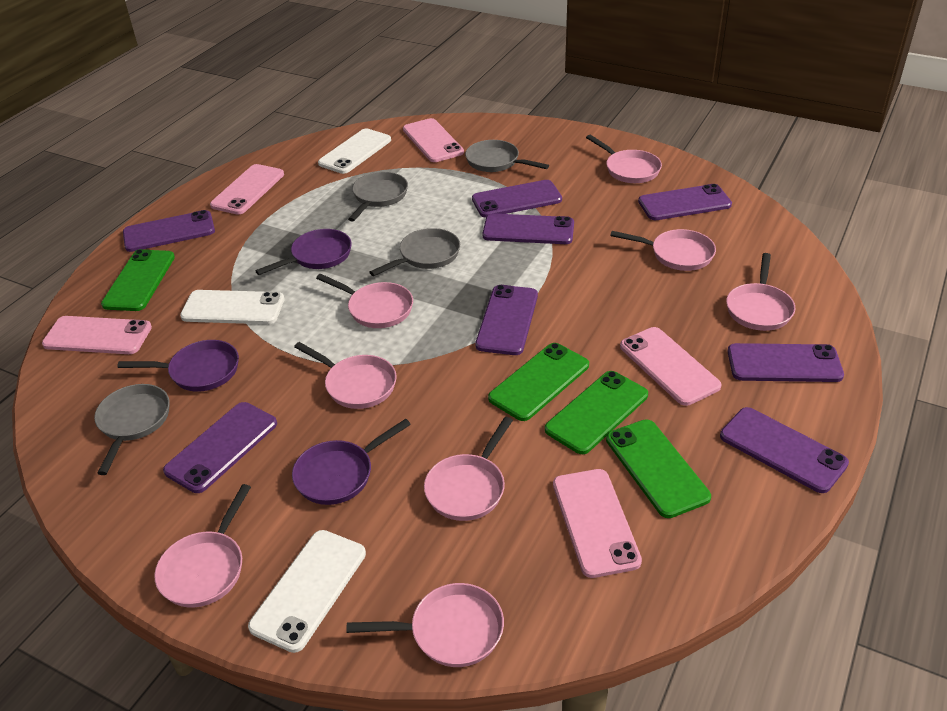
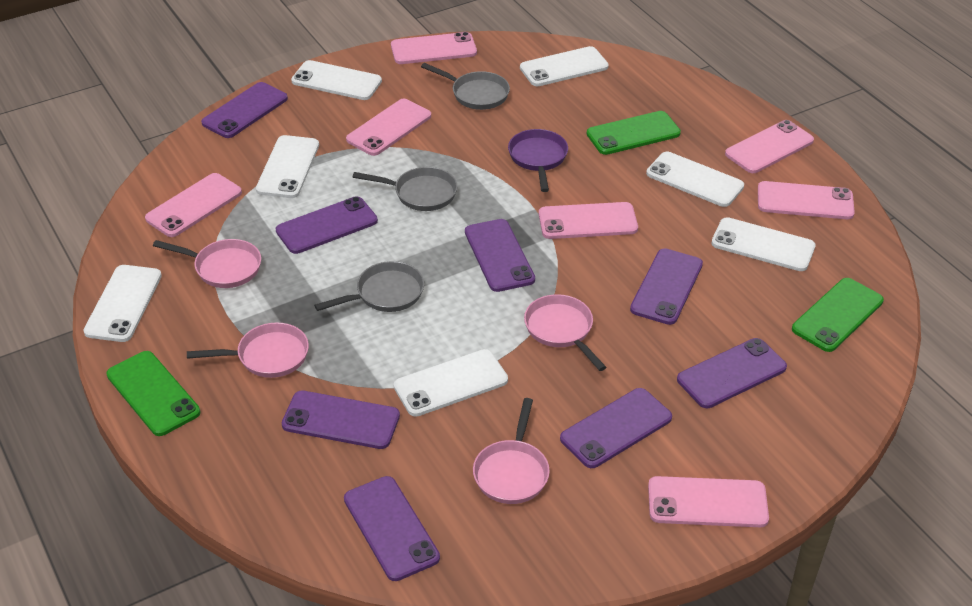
green phone: 4 -> 3
grey pan: 4 -> 3
pink pan: 8 -> 4
pink phone: 5 -> 7
purple pan: 3 -> 1
white phone: 3 -> 7

